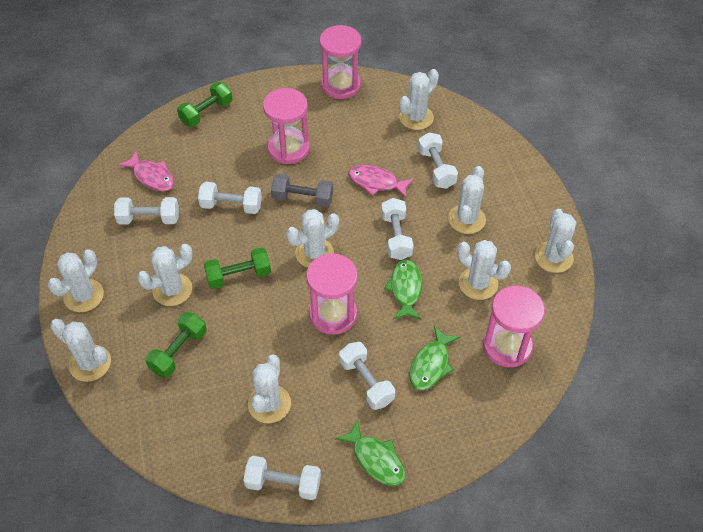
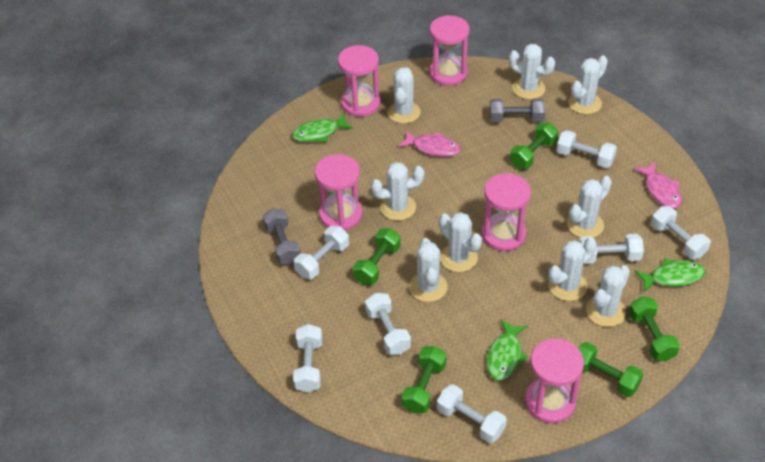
green dumbbell: 3 -> 5
grey dumbbell: 1 -> 2
pink hourglass: 4 -> 5
white dumbbell: 6 -> 7

